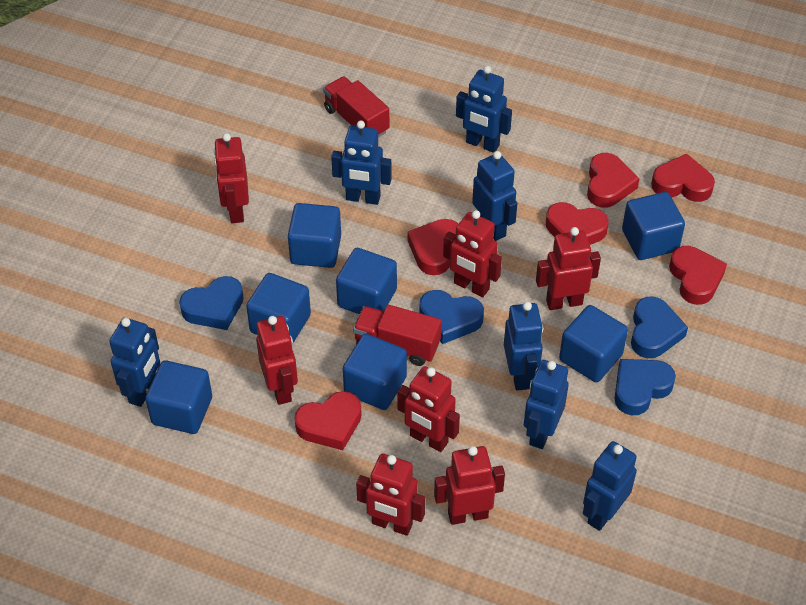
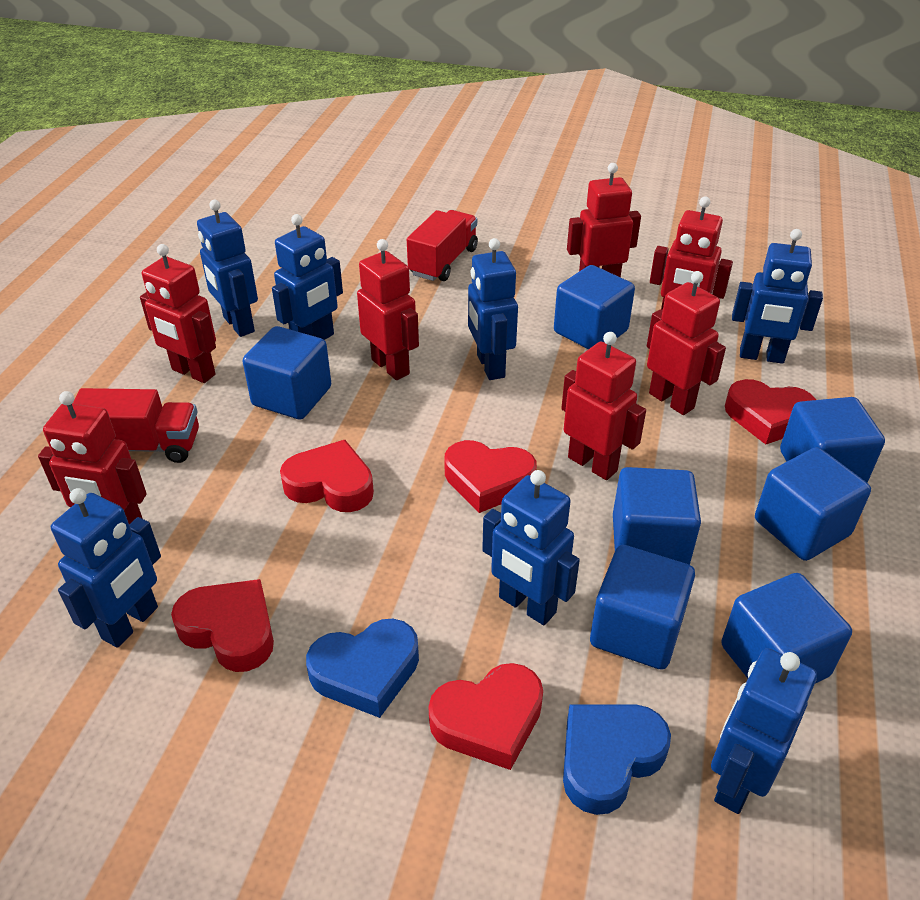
blue heart: 4 -> 2
red heart: 6 -> 5

